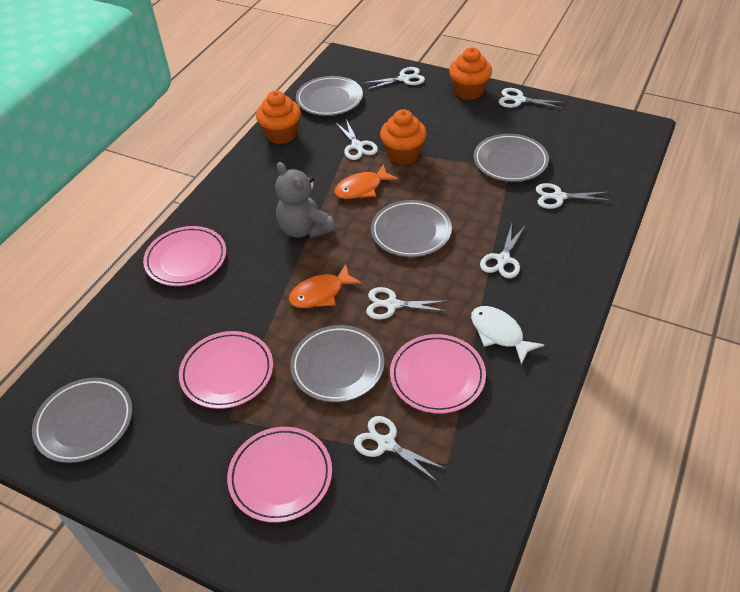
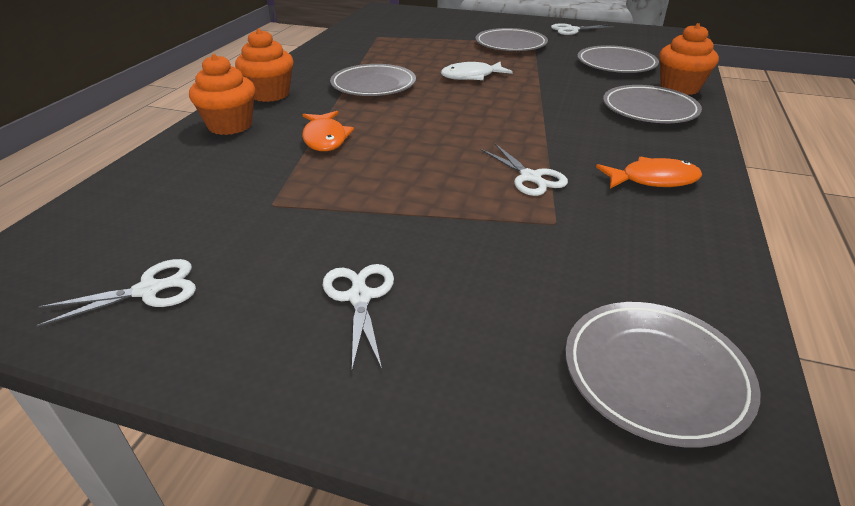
grey teddy bear: 1 -> 0
pink plate: 4 -> 0
white scissors: 7 -> 4

